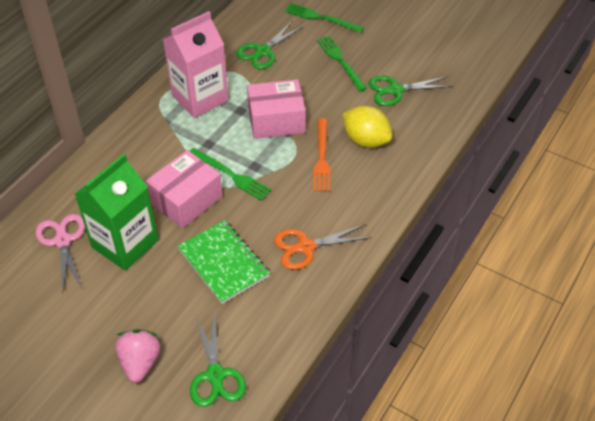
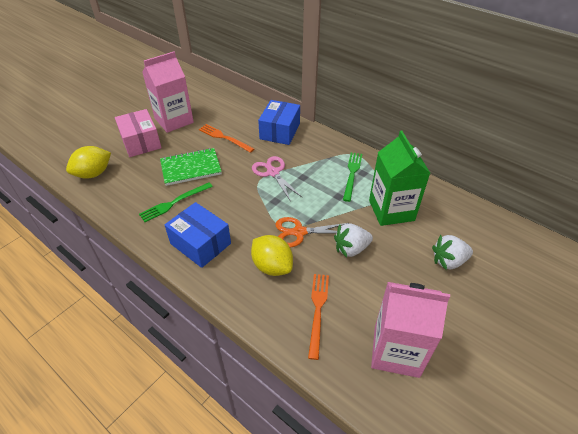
blue box: 0 -> 2
green fork: 3 -> 2
green scissors: 3 -> 0
orange fork: 1 -> 2
pink box: 2 -> 1
pink carton: 1 -> 2
pink strawberry: 1 -> 0
white strawberry: 0 -> 2
yellow lemon: 1 -> 2

